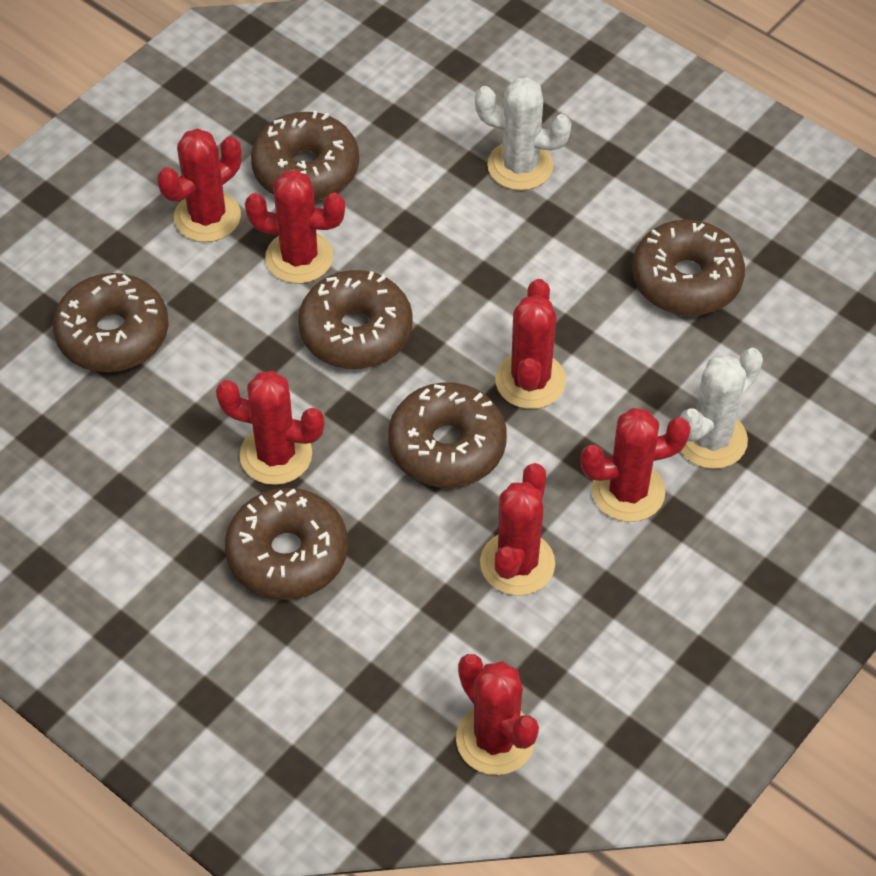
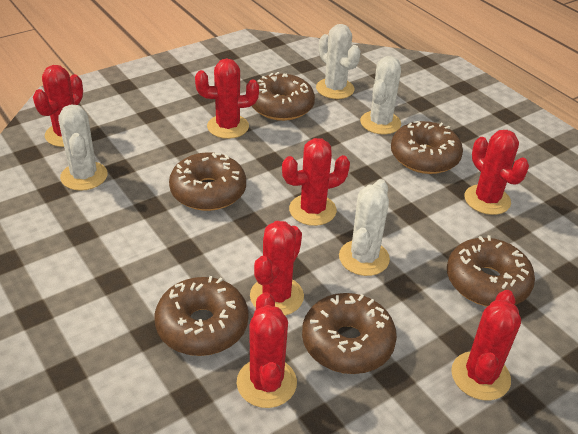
white cactus: 2 -> 4

